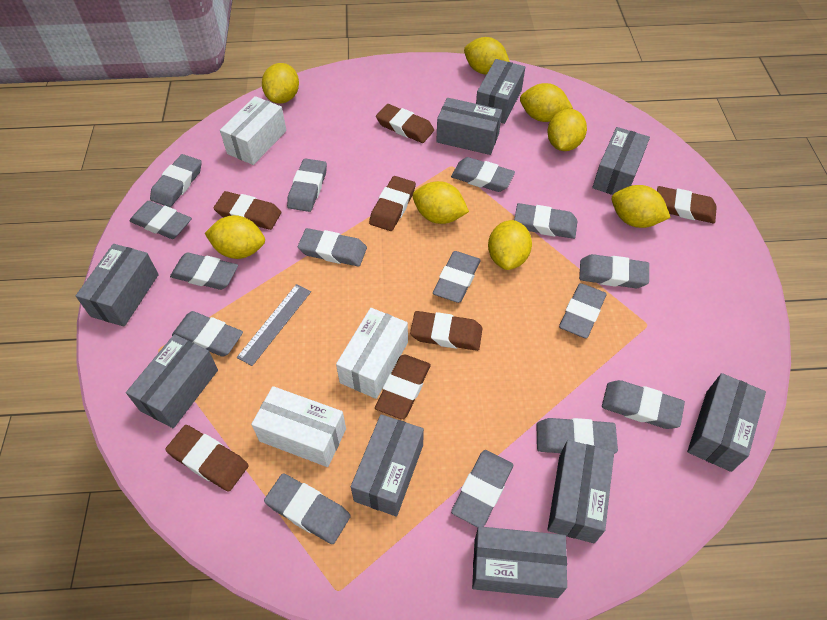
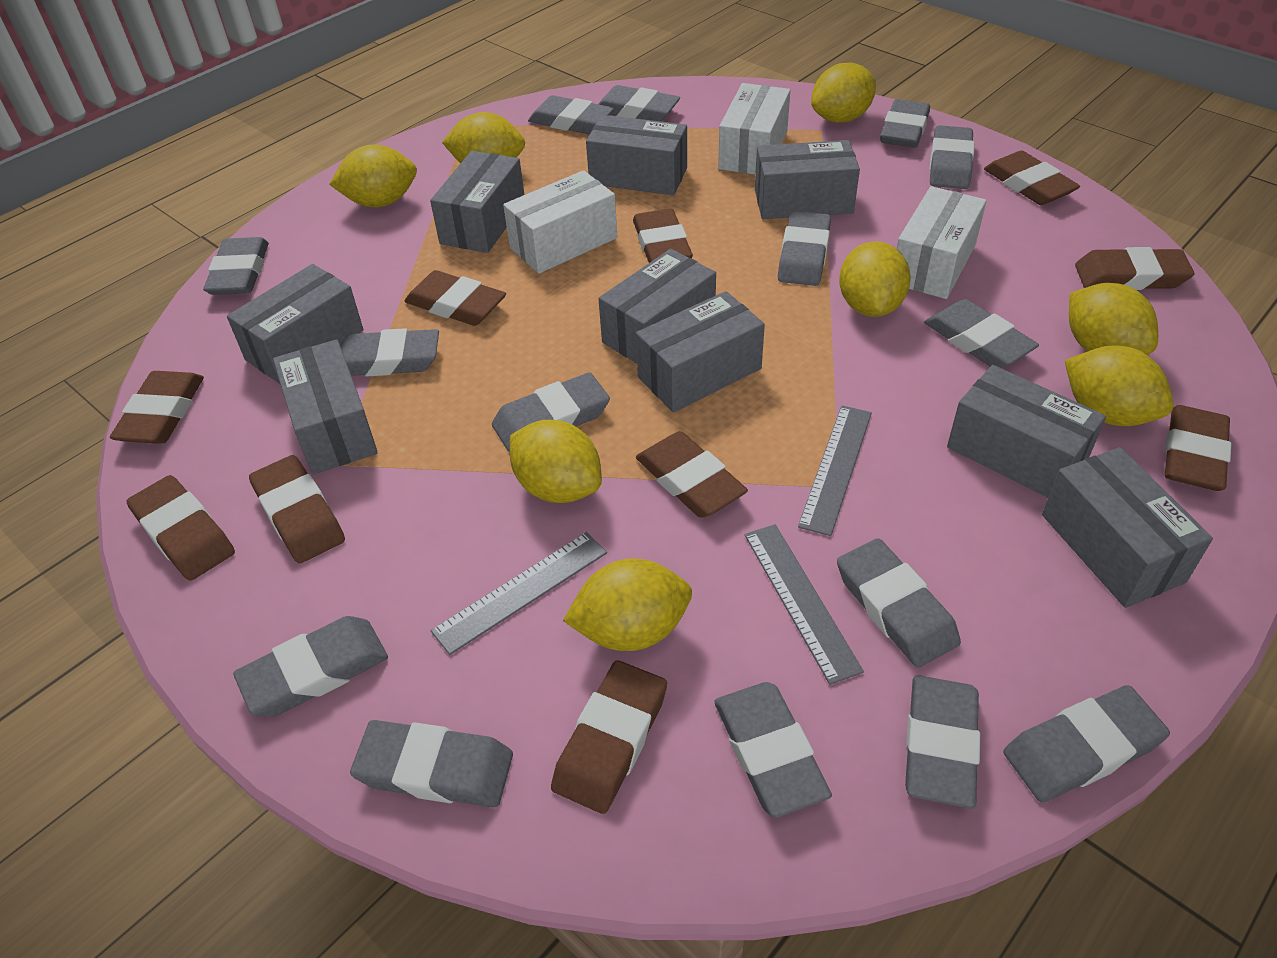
brown eraser: 7 -> 10
grey ruler: 1 -> 3

